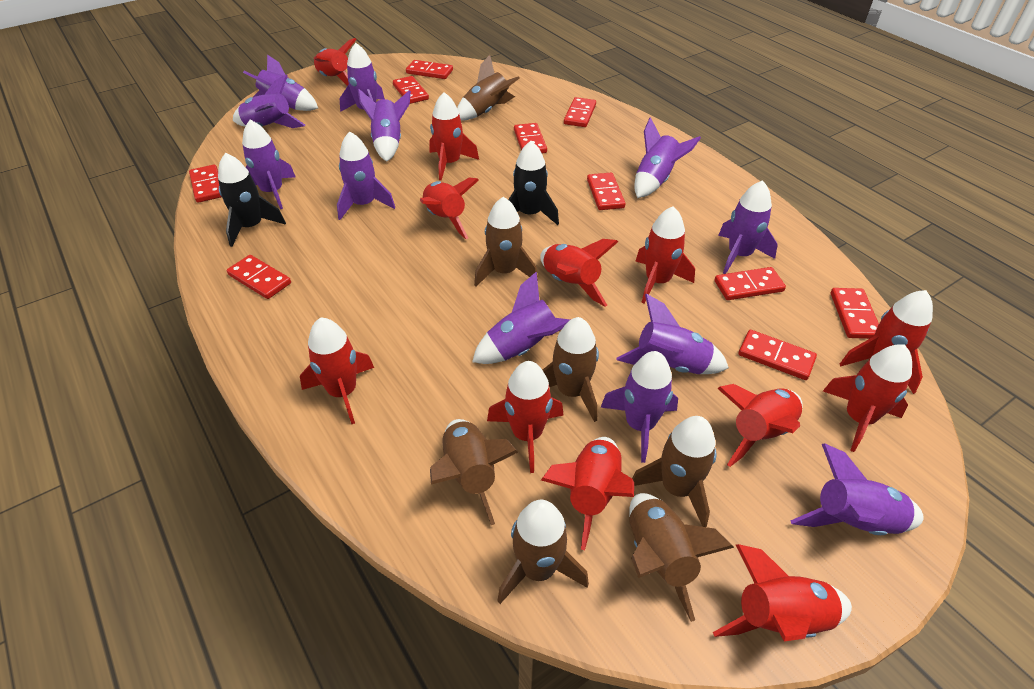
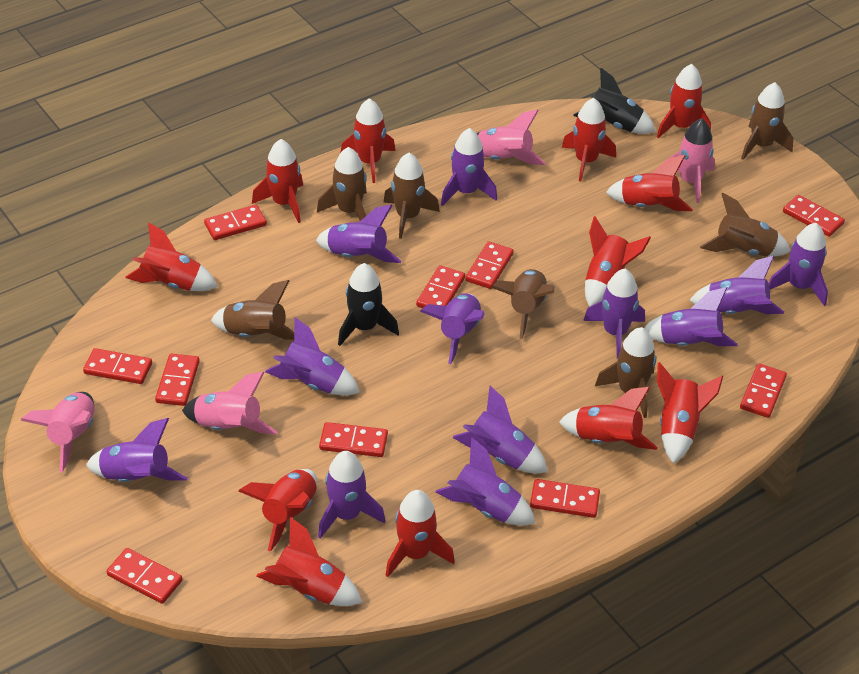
pink rocket: 0 -> 4

